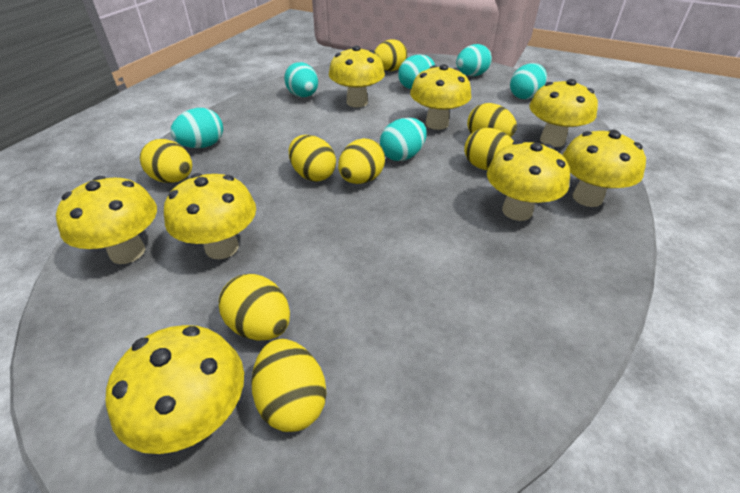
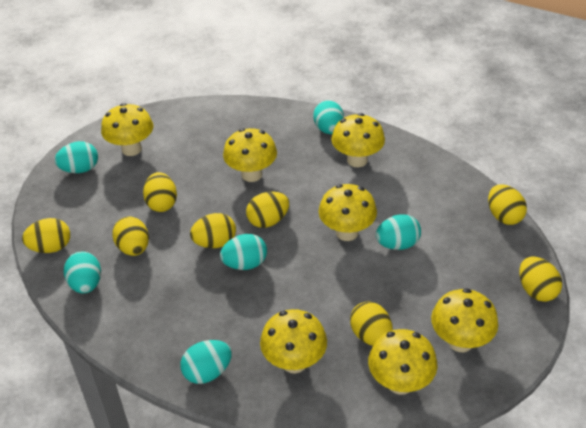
yellow mushroom: 8 -> 7

